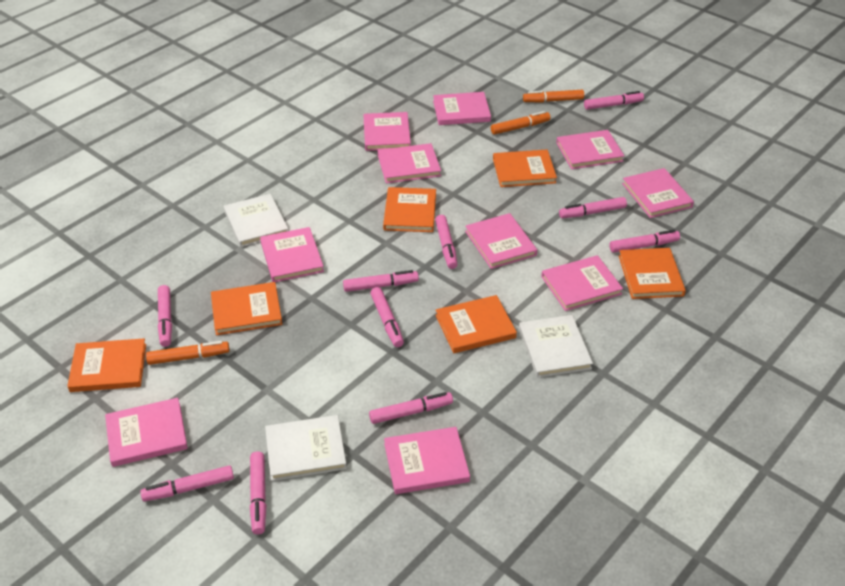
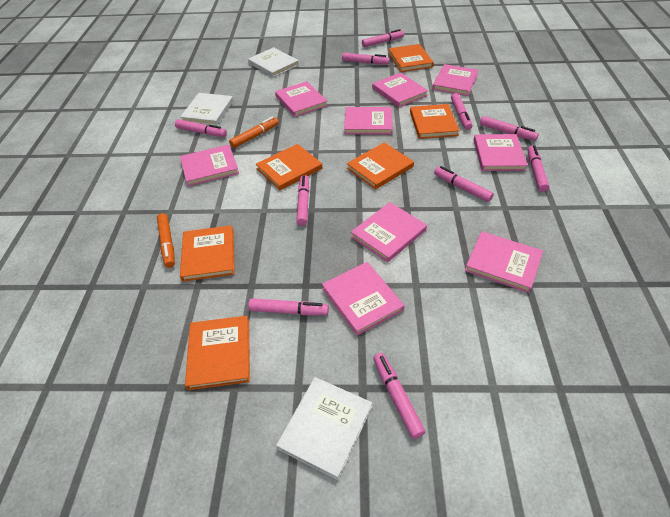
orange marker: 3 -> 2
pink book: 10 -> 9

